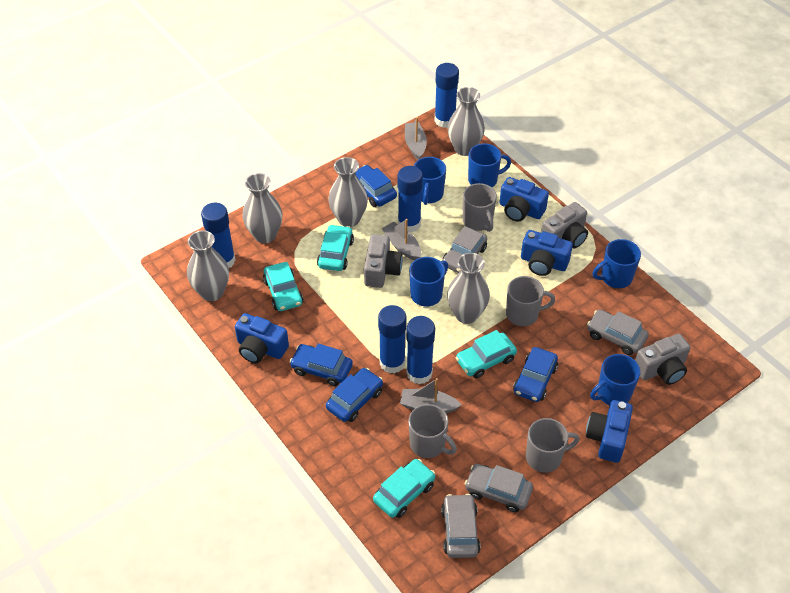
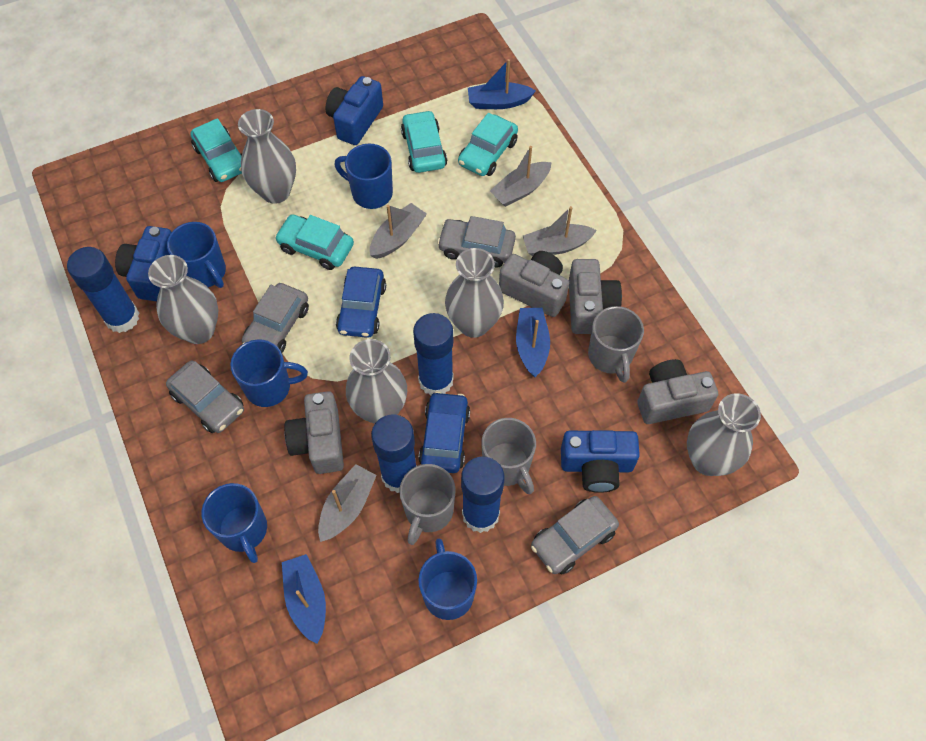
blue boat: 0 -> 3
blue camera: 4 -> 3
blue car: 4 -> 2
blue glue stick: 5 -> 4
grey boat: 3 -> 4
grey camera: 3 -> 4
grey mug: 4 -> 3

